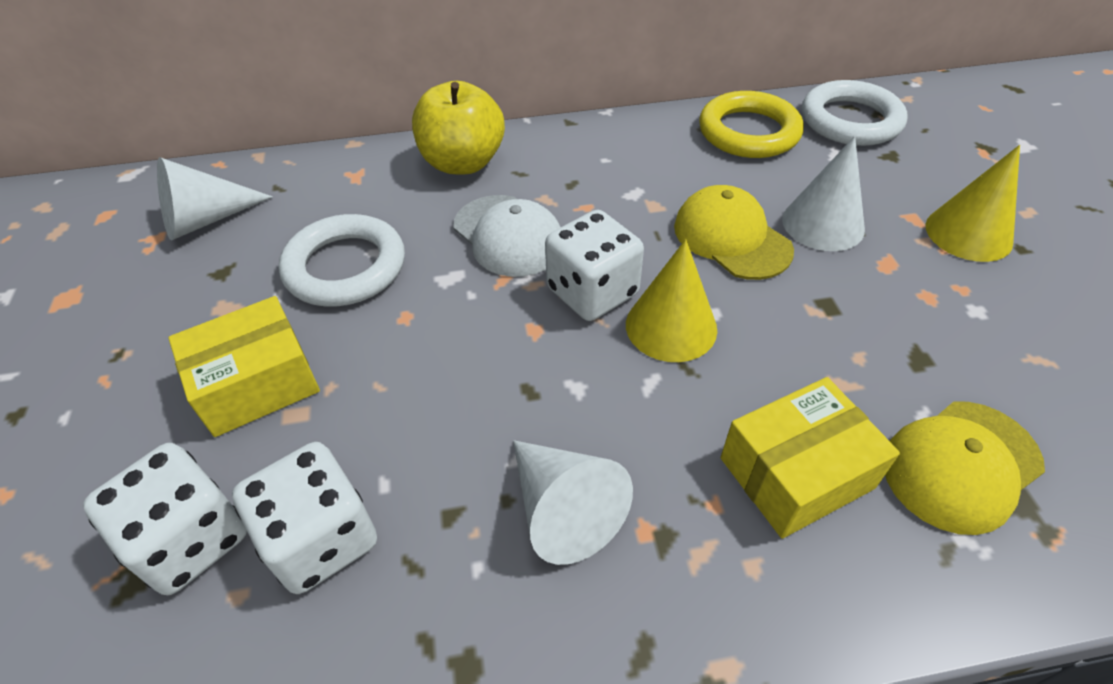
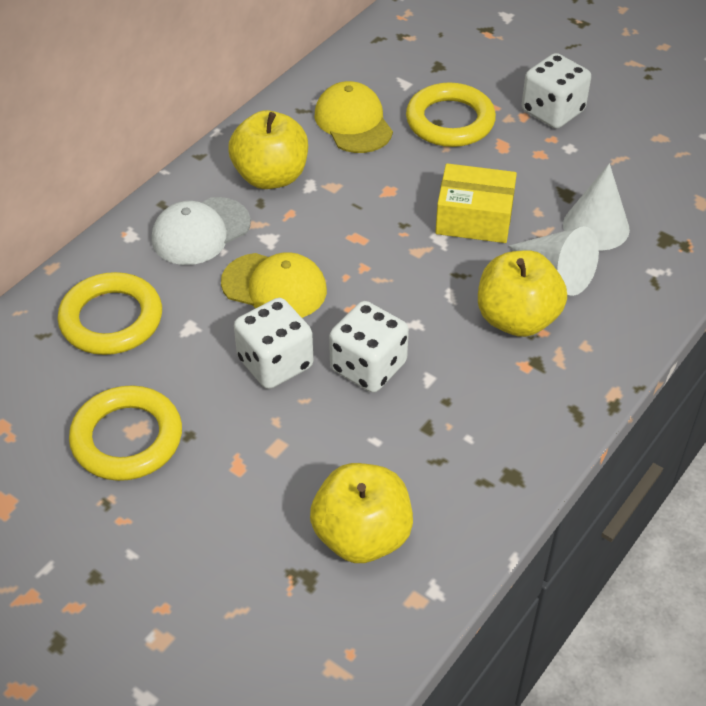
white cone: 3 -> 2
white ring: 2 -> 0
yellow apple: 1 -> 3
yellow box: 2 -> 1
yellow cone: 2 -> 0
yellow ring: 1 -> 3

